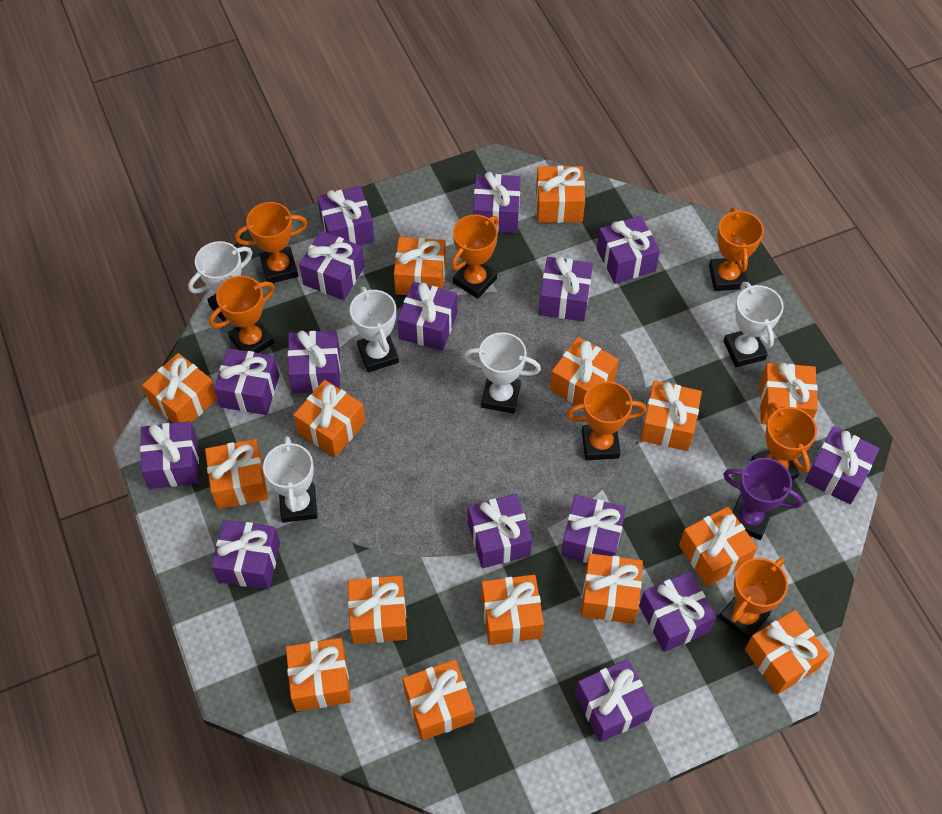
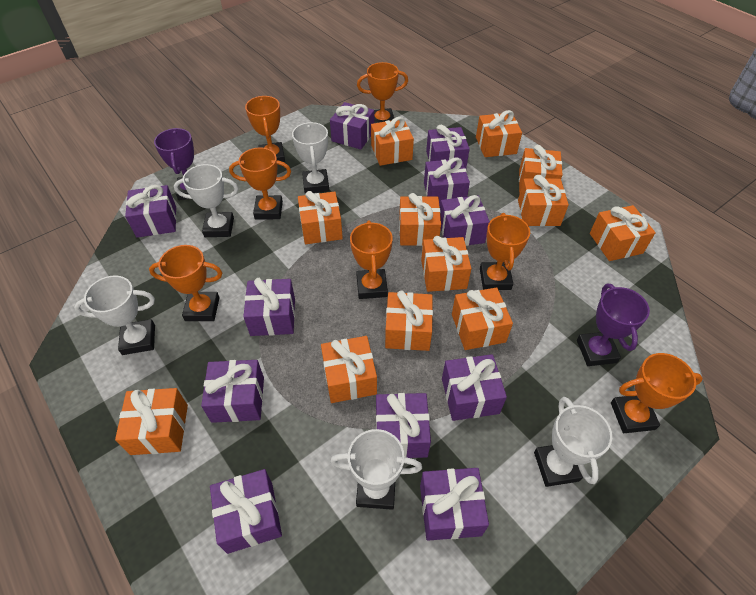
orange gift: 15 -> 12
purple gift: 15 -> 11
purple trophy: 1 -> 2

